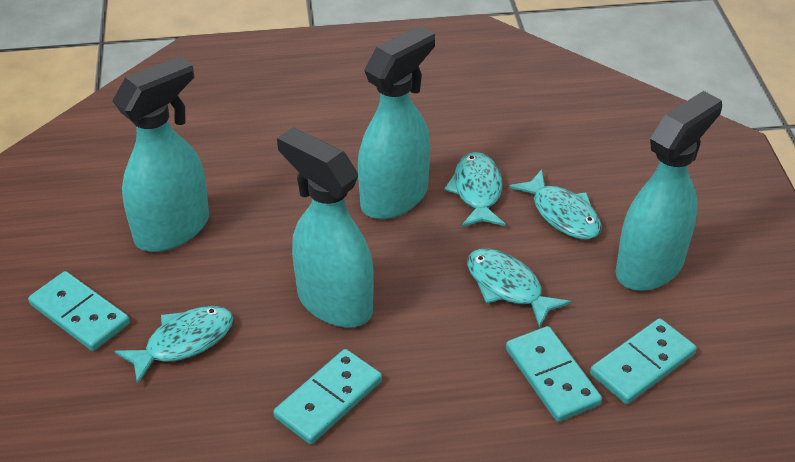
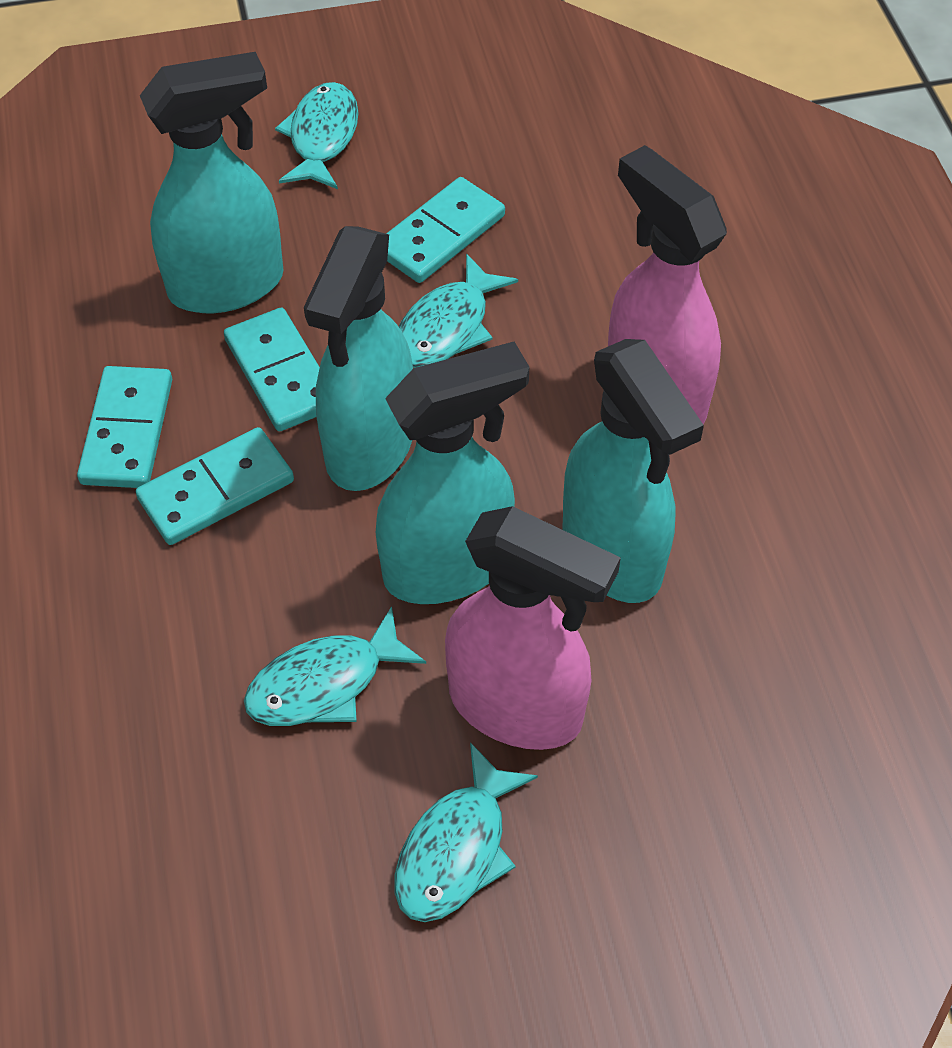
pink spray bottle: 0 -> 2

